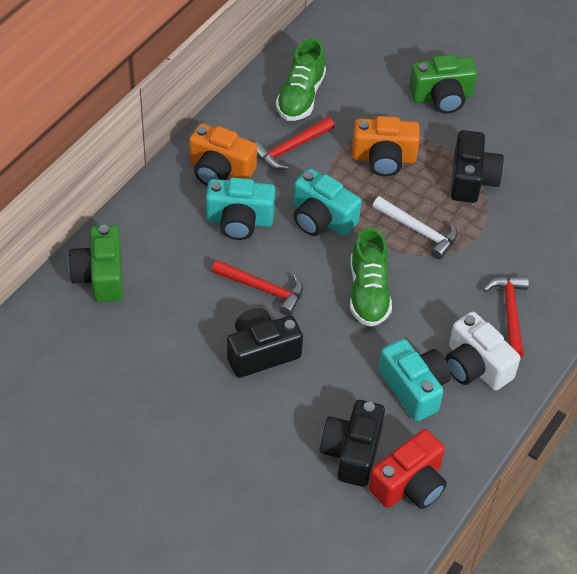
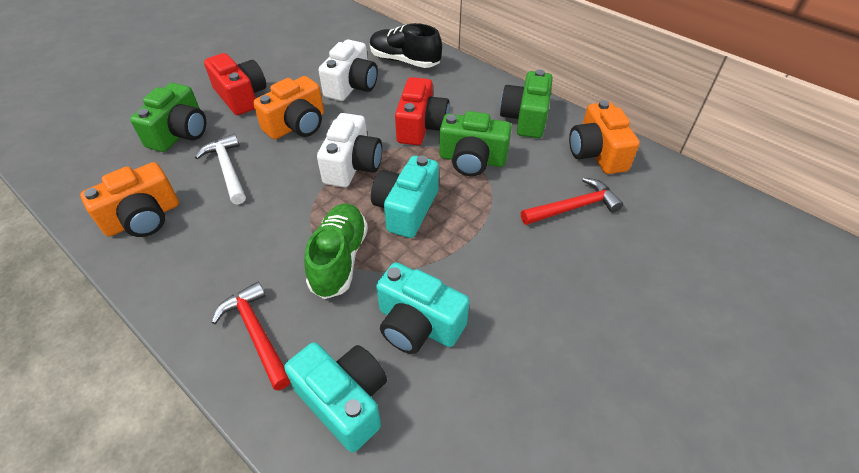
black camera: 3 -> 0
black shoe: 0 -> 1
green camera: 2 -> 3
green shoe: 2 -> 1
orange camera: 2 -> 3
red camera: 1 -> 2
red hammer: 3 -> 2
white camera: 1 -> 2

